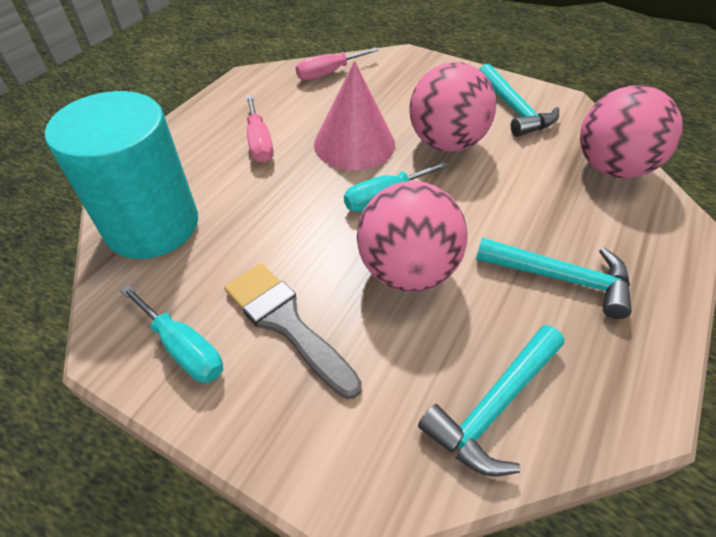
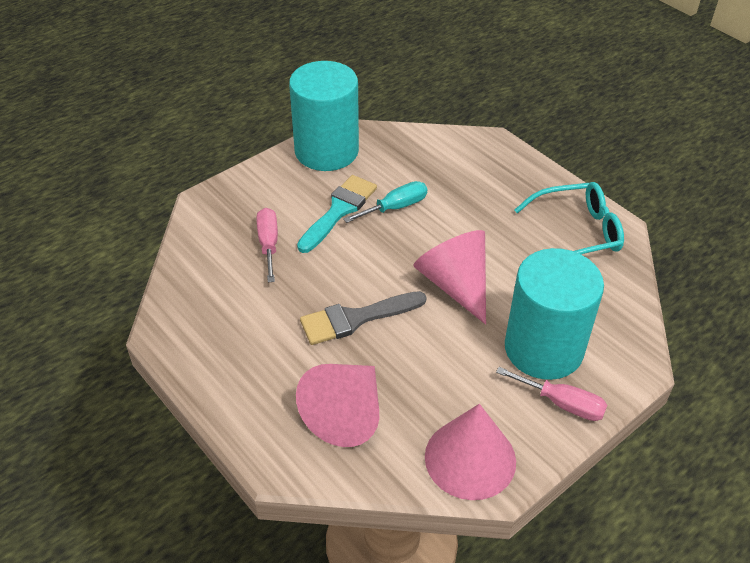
pink ball: 3 -> 0
pink cone: 1 -> 3
turquoise brush: 0 -> 1
turquoise cylinder: 1 -> 2
turquoise glasses: 0 -> 1
turquoise hammer: 3 -> 0
turquoise screwdriver: 2 -> 1

